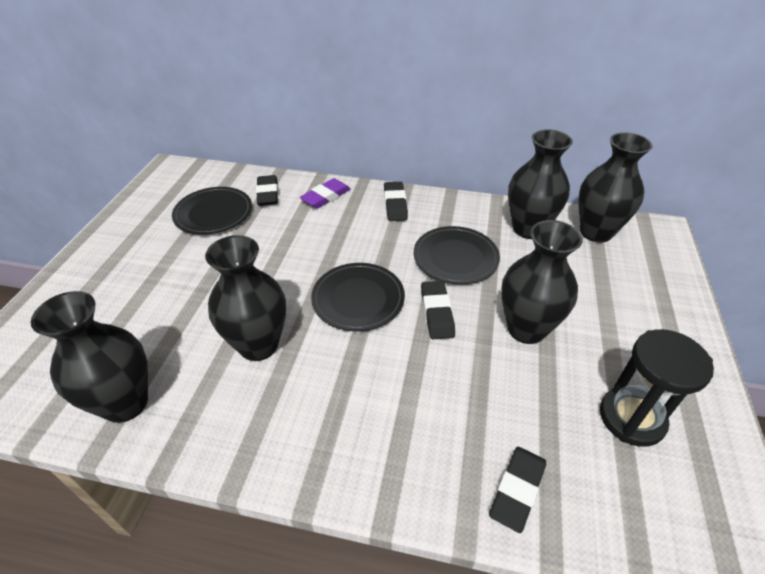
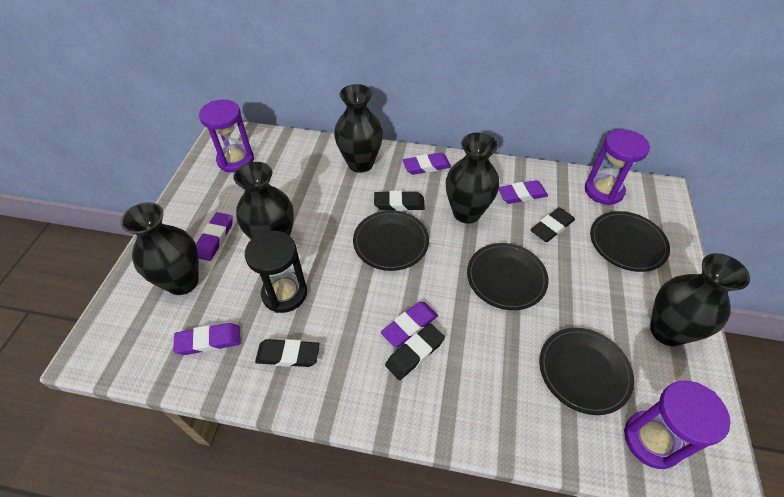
black plate: 3 -> 4
purple eraser: 1 -> 5
purple hourglass: 0 -> 3

